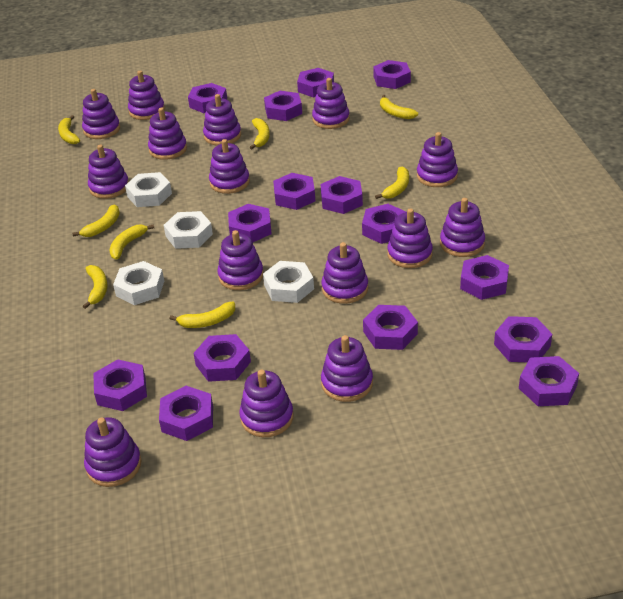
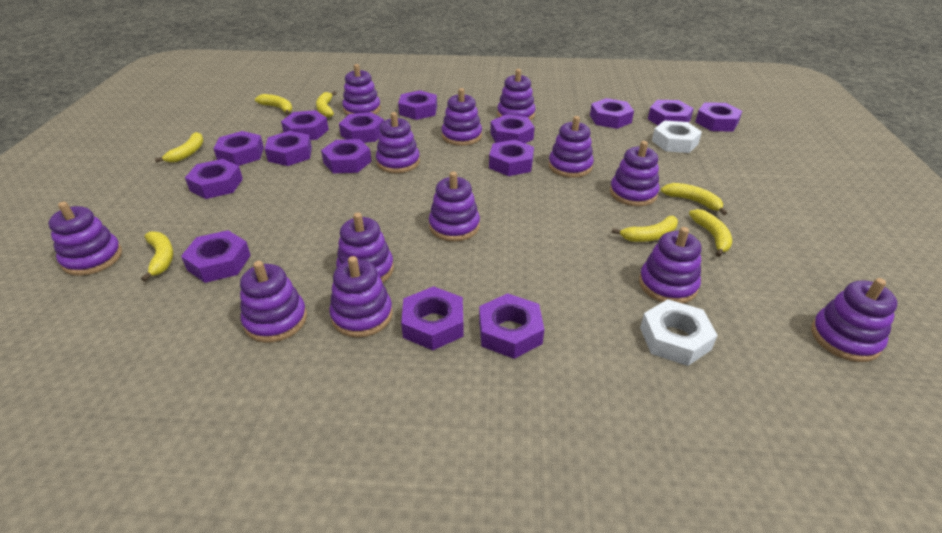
purple stacking toy: 15 -> 13
white nut: 4 -> 2
yellow banana: 8 -> 7

